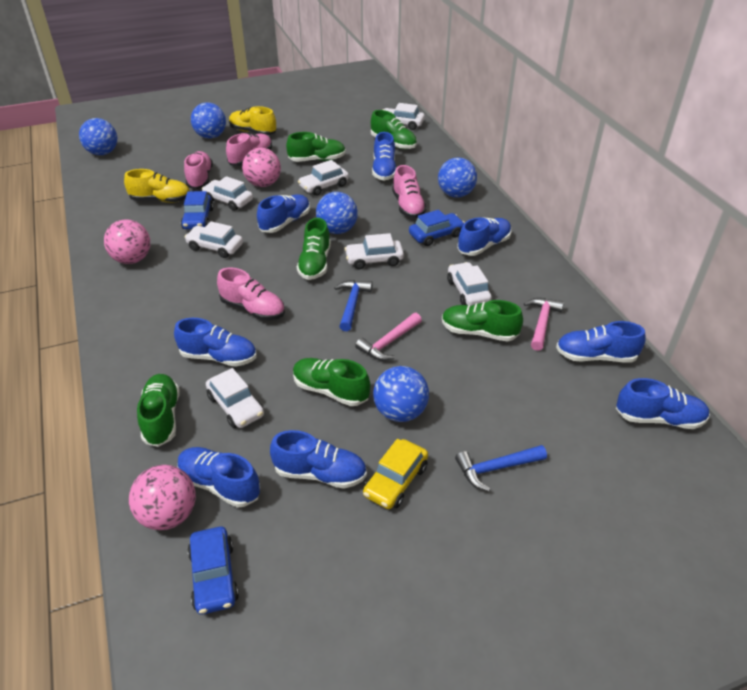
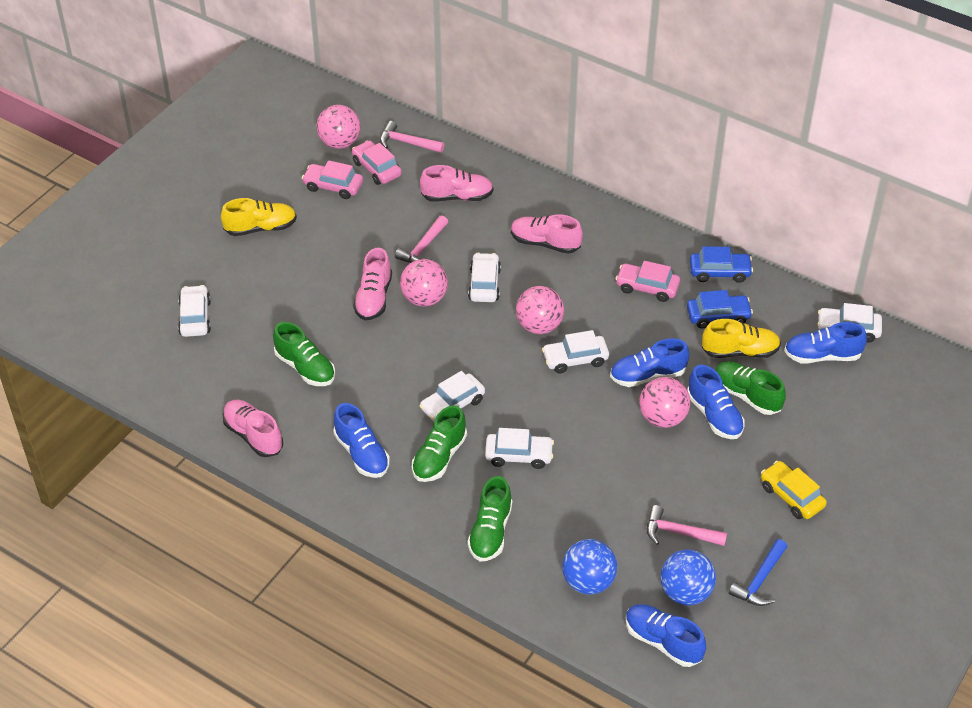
blue ball: 5 -> 2
blue car: 3 -> 2
blue hammer: 2 -> 1
blue shoe: 8 -> 5
green shoe: 6 -> 4
pink ball: 3 -> 4
pink car: 0 -> 3
pink hammer: 2 -> 3
white car: 7 -> 6

